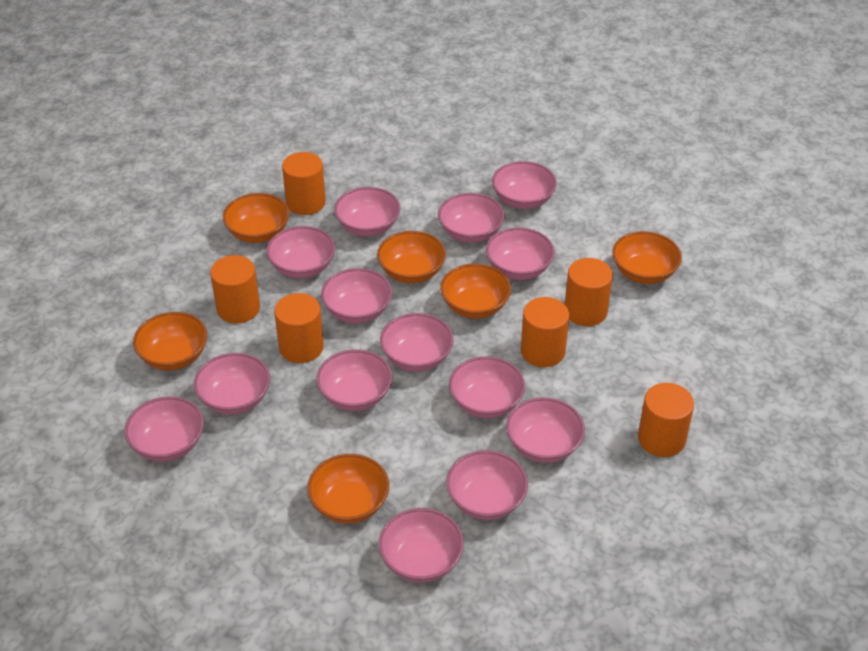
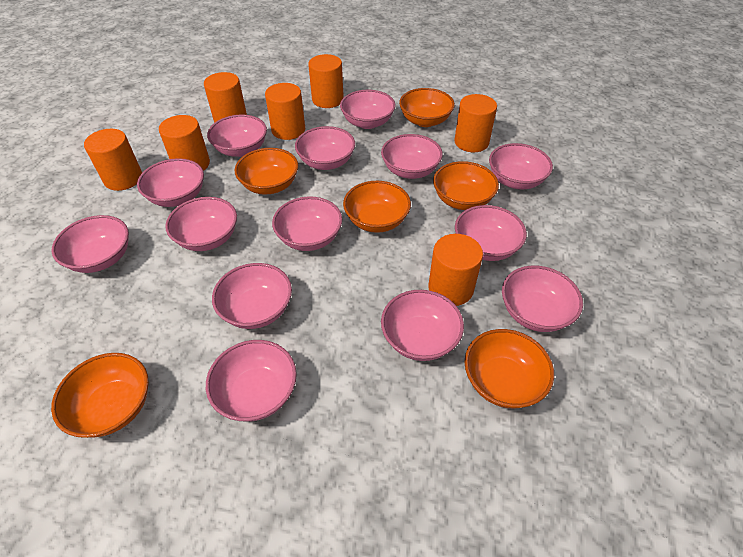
orange cylinder: 6 -> 7

